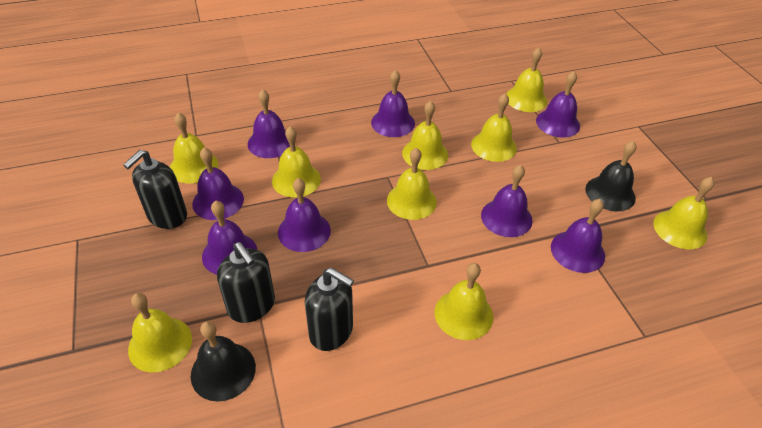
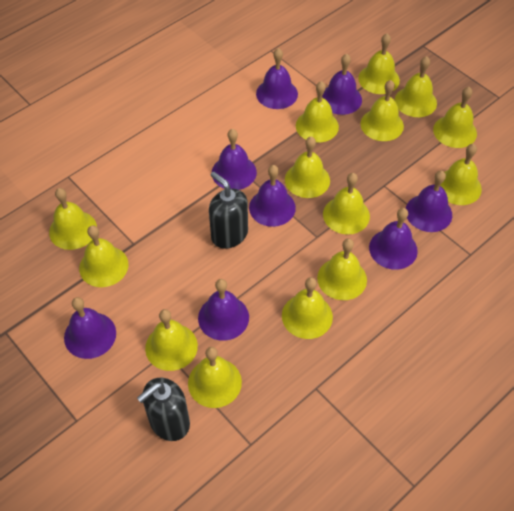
black bell: 2 -> 0
black soap dispenser: 3 -> 2
yellow bell: 9 -> 14

